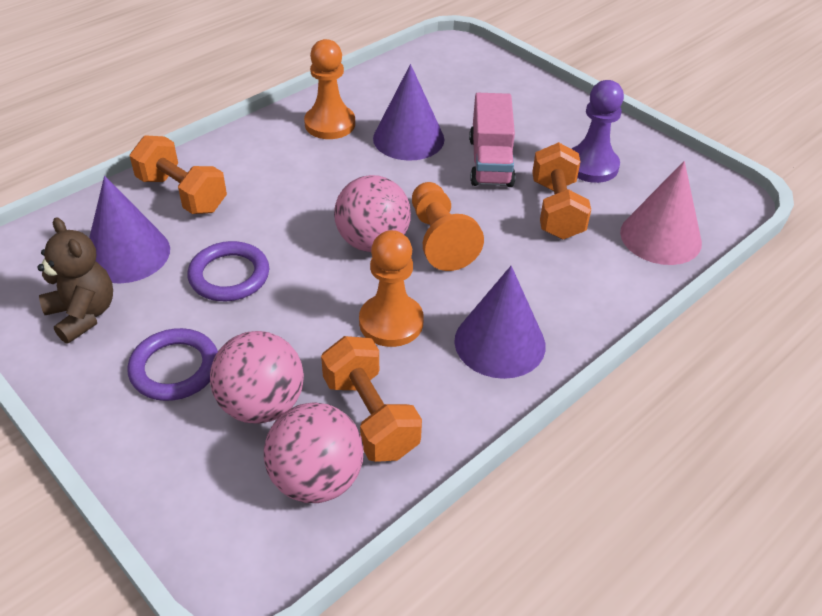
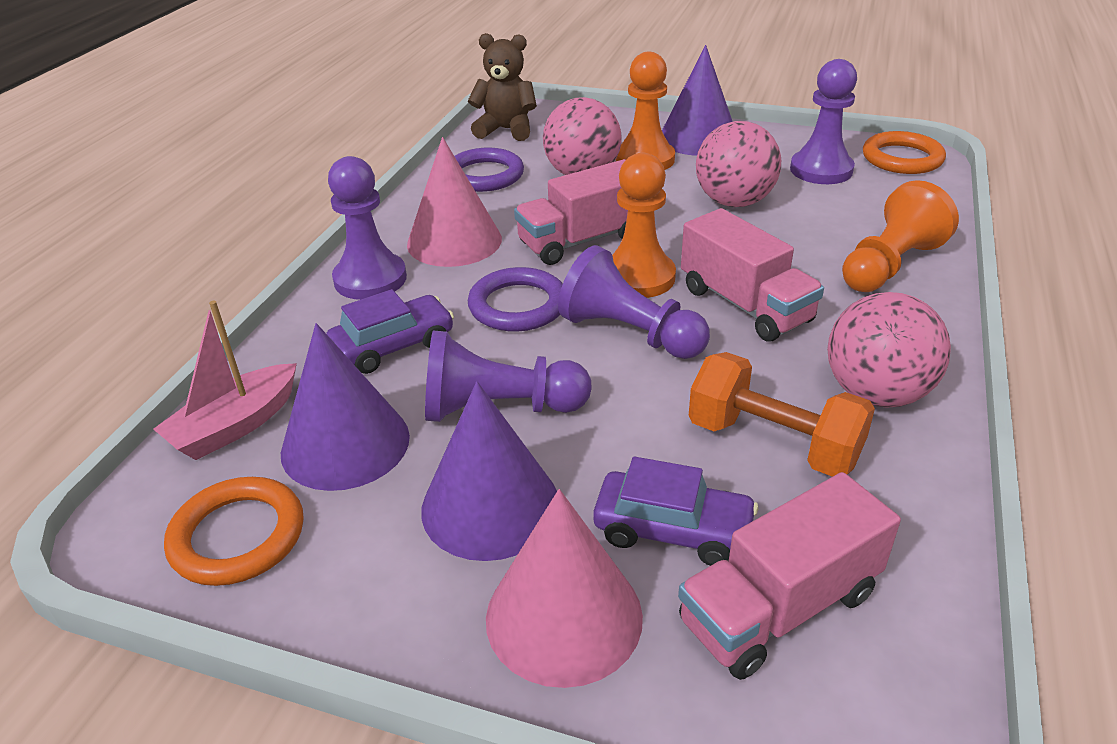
orange dumbbell: 3 -> 1
orange ring: 0 -> 2
pink boat: 0 -> 1
pink cone: 1 -> 2
pink truck: 1 -> 3
purple car: 0 -> 2
purple pawn: 1 -> 4

